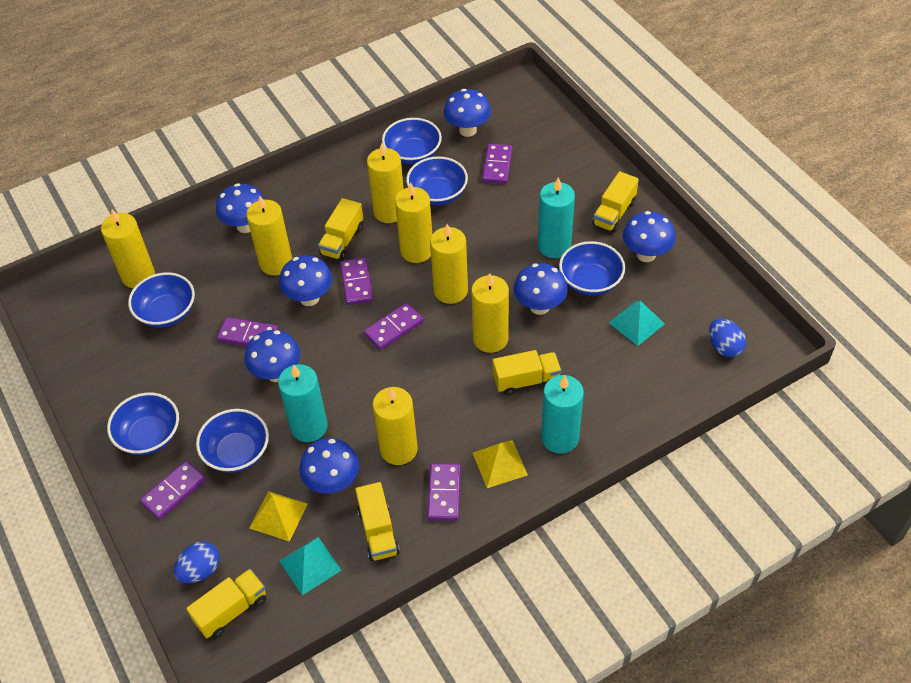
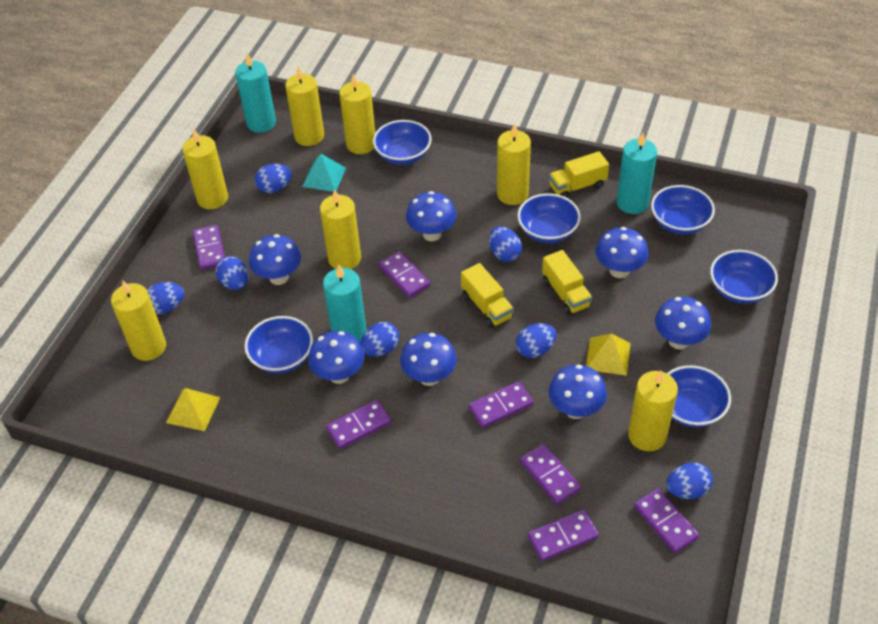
blue egg: 2 -> 7
purple domino: 6 -> 7
turquoise pyramid: 2 -> 1
yellow truck: 5 -> 3

